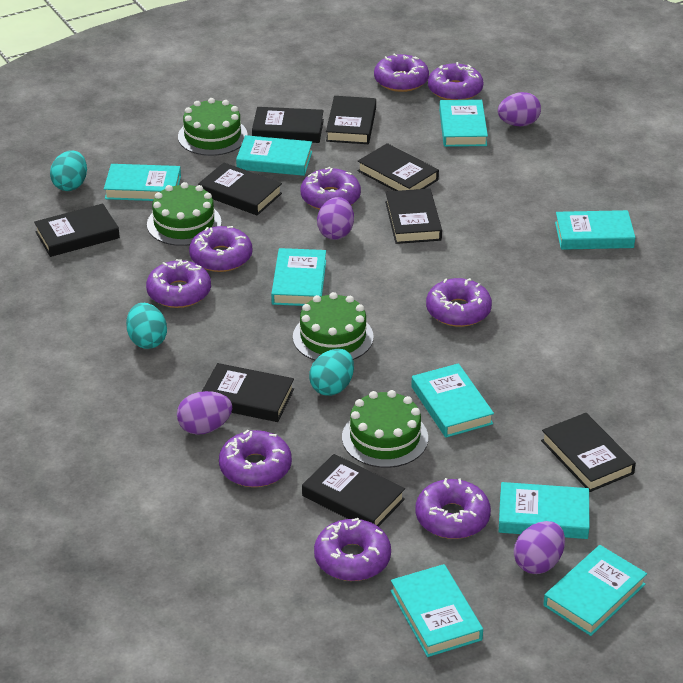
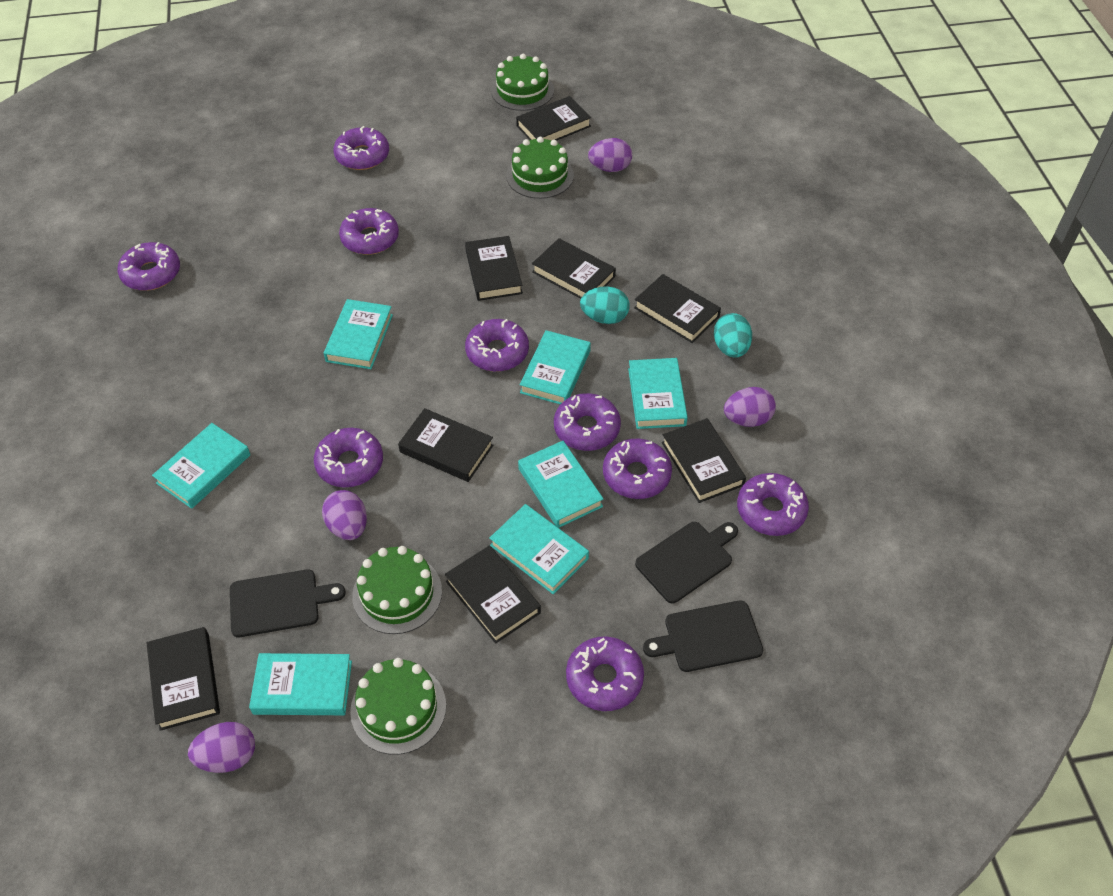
black book: 9 -> 8
black cutting board: 0 -> 3
turquoise book: 9 -> 7
turquoise egg: 3 -> 2

